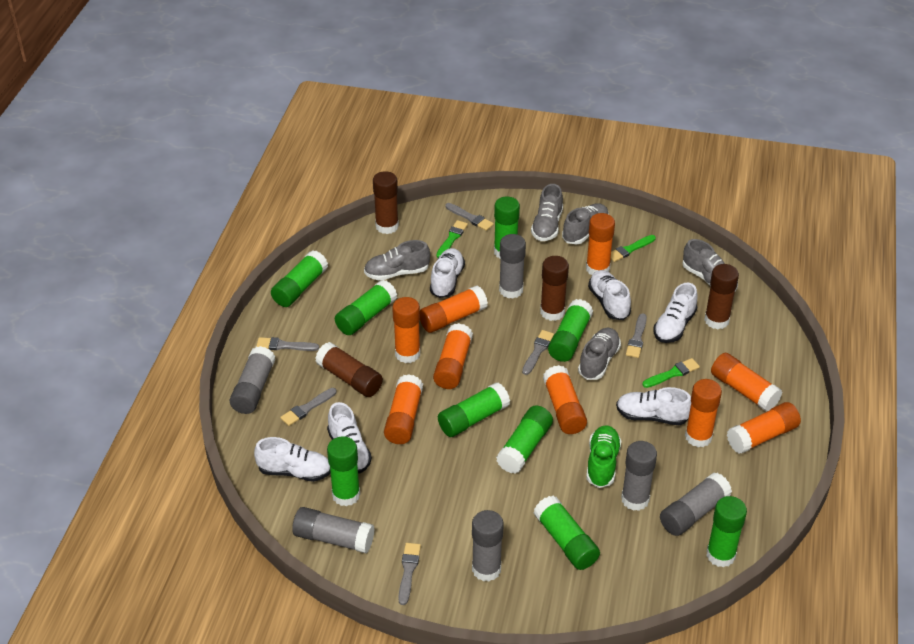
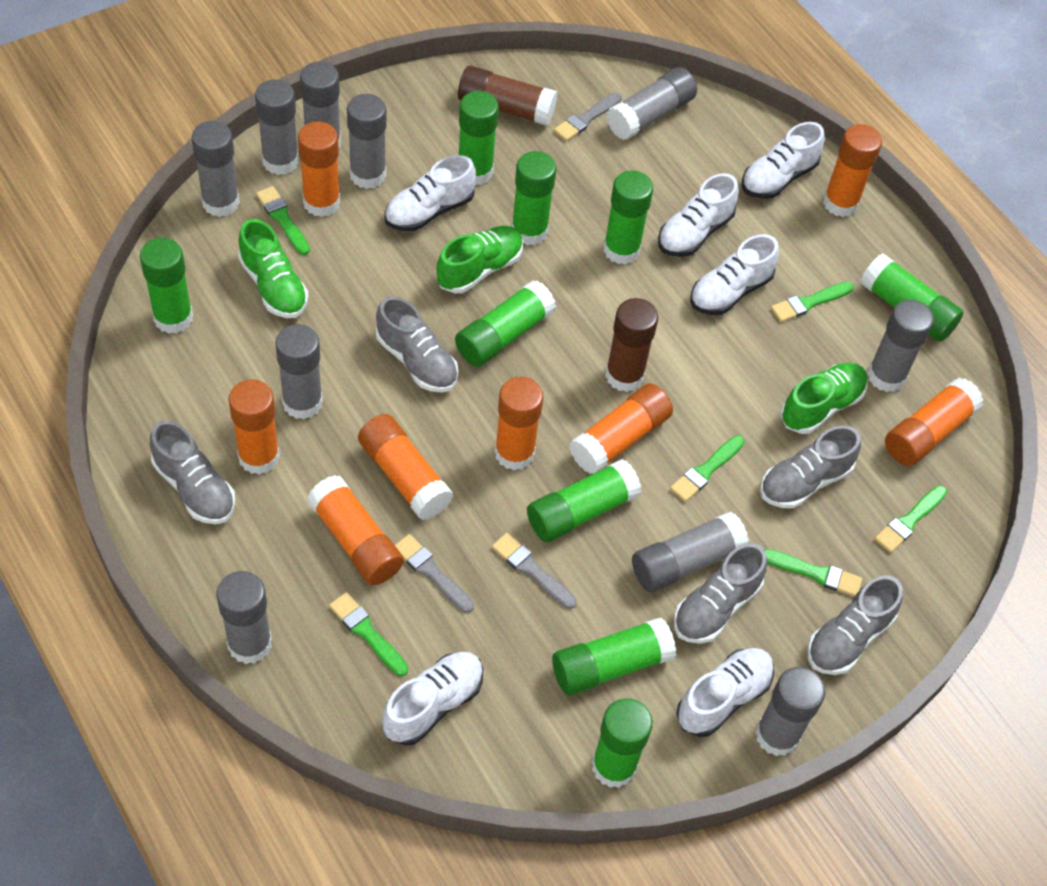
brown glue stick: 4 -> 2
green brush: 3 -> 6
green shoe: 1 -> 3
grey brush: 6 -> 3
grey glue stick: 6 -> 10
orange glue stick: 9 -> 8

